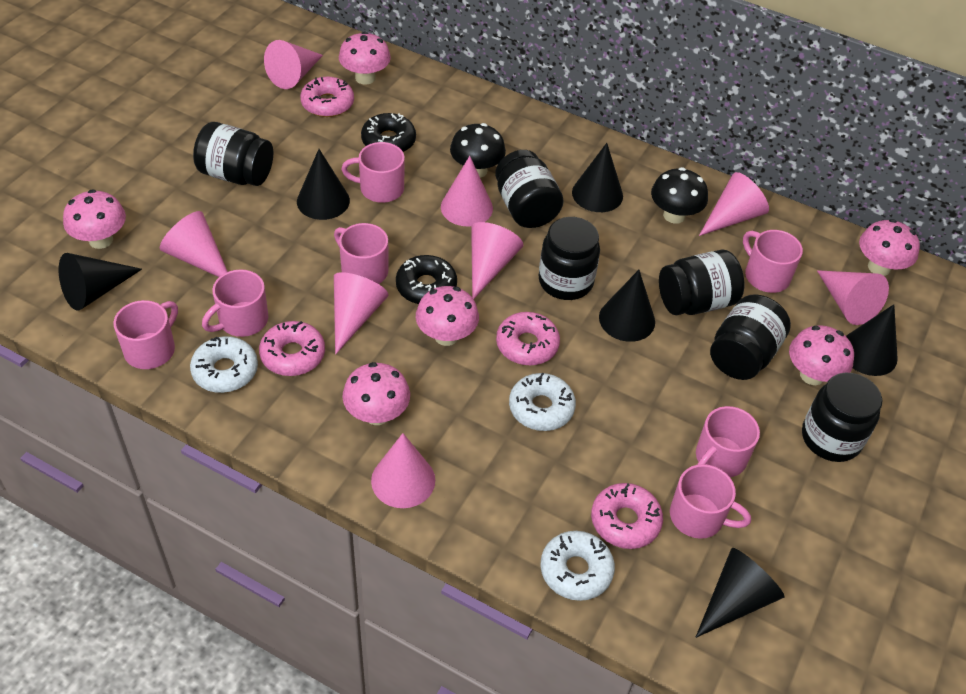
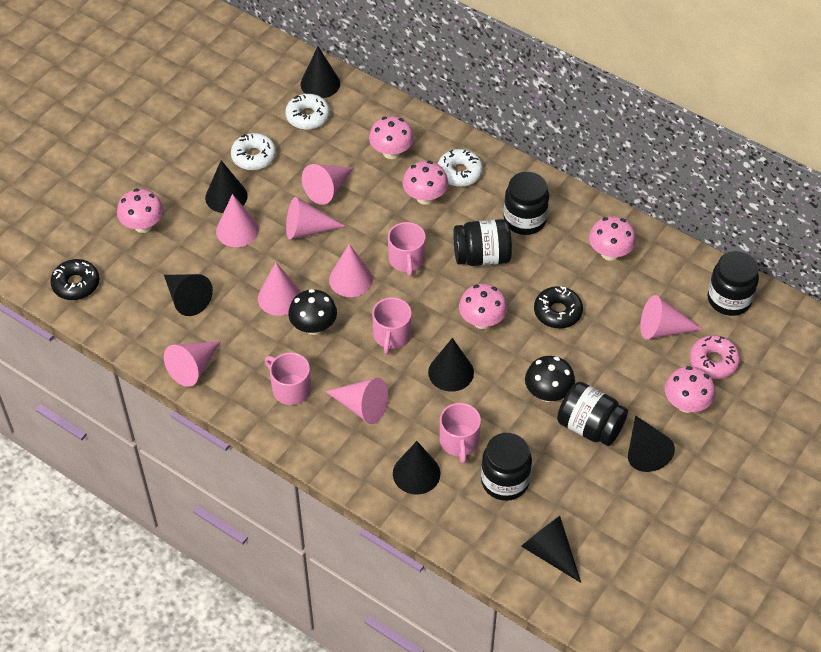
black cone: 6 -> 7
black jar: 6 -> 5
pink donut: 4 -> 1
pink mug: 7 -> 4

